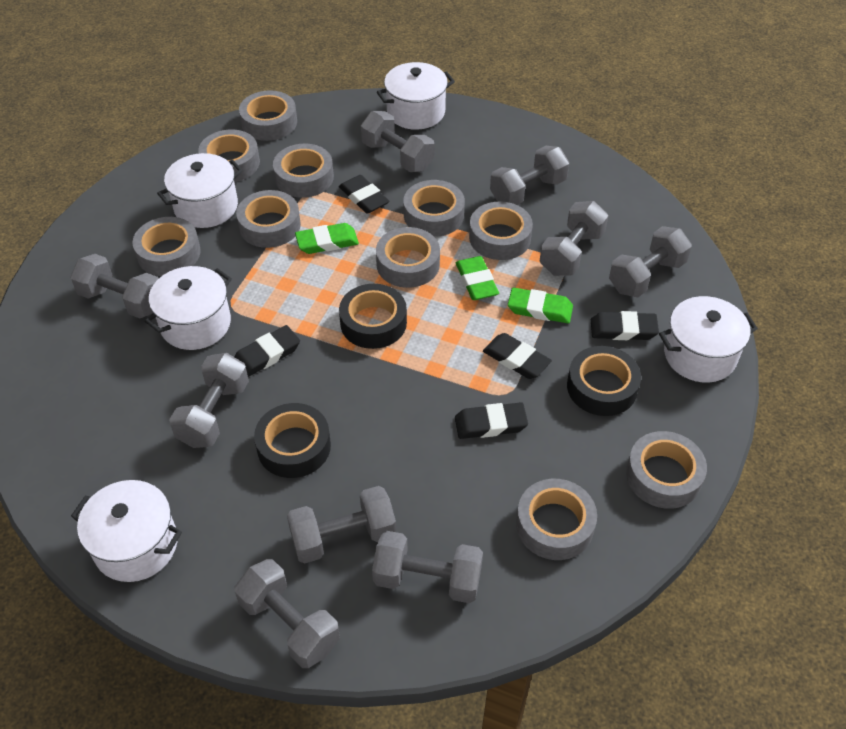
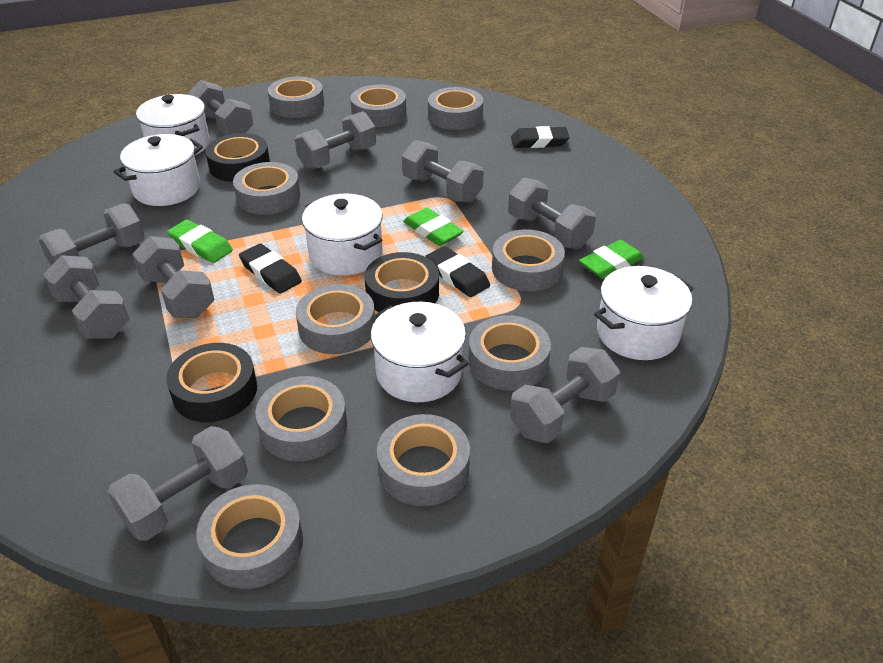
black eraser: 5 -> 3

